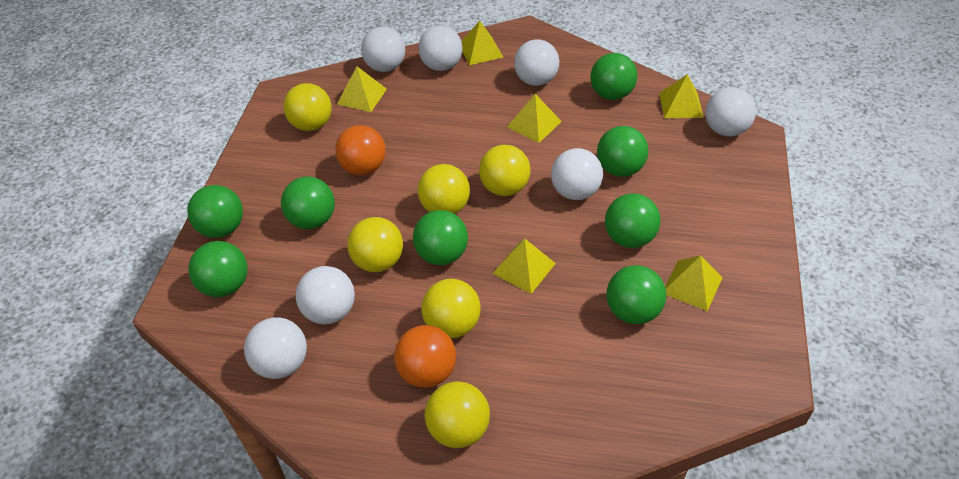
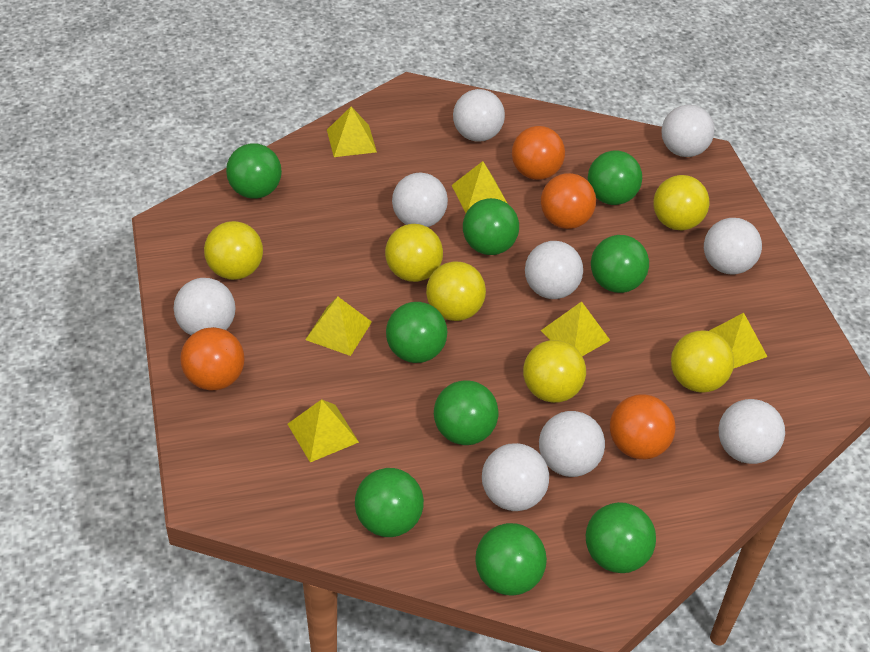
green ball: 8 -> 9
orange ball: 2 -> 4
white ball: 7 -> 9

